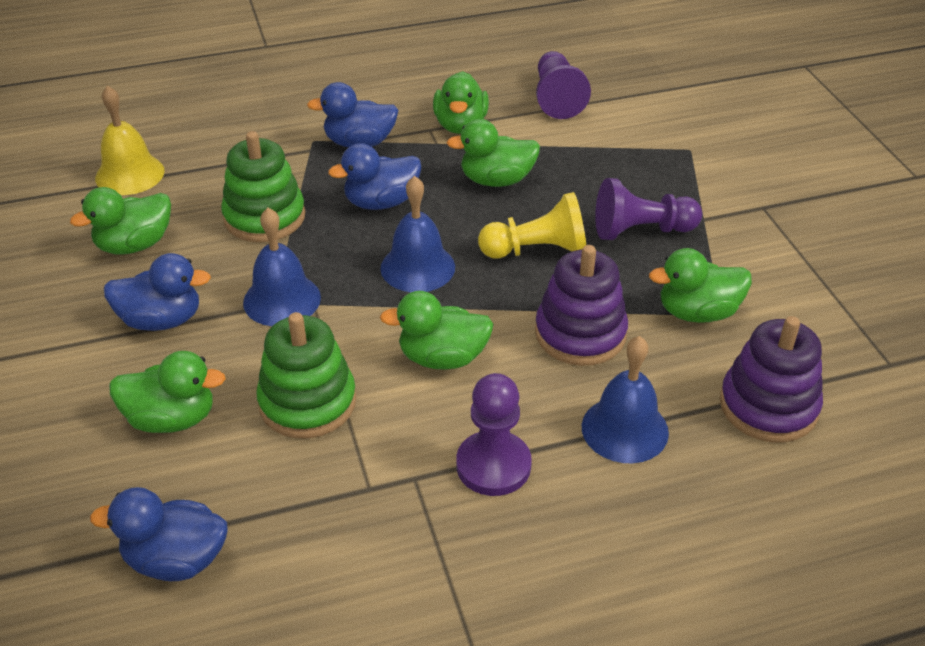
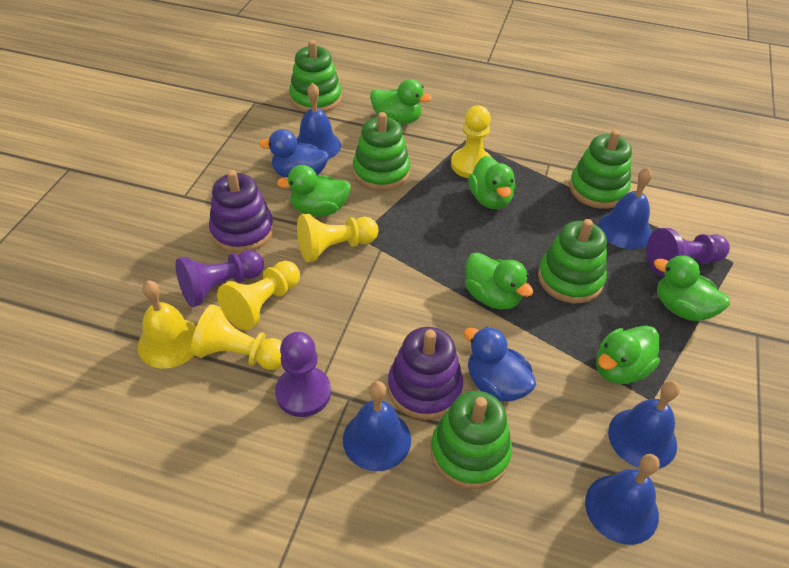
blue bell: 3 -> 5
blue duck: 4 -> 2
green stacking toy: 2 -> 5
yellow pawn: 1 -> 4

